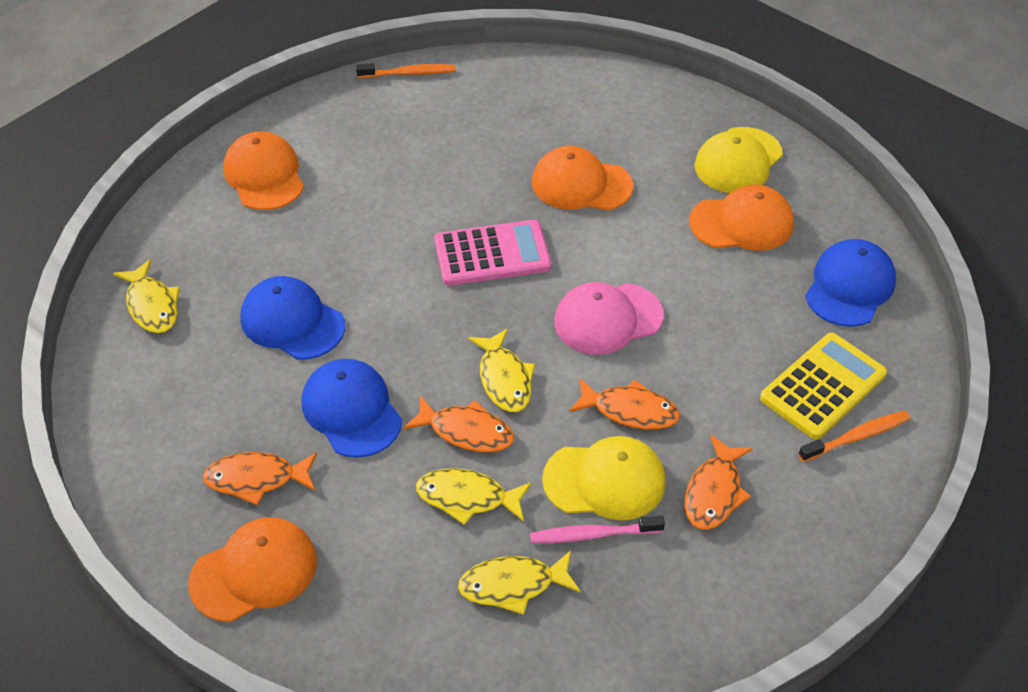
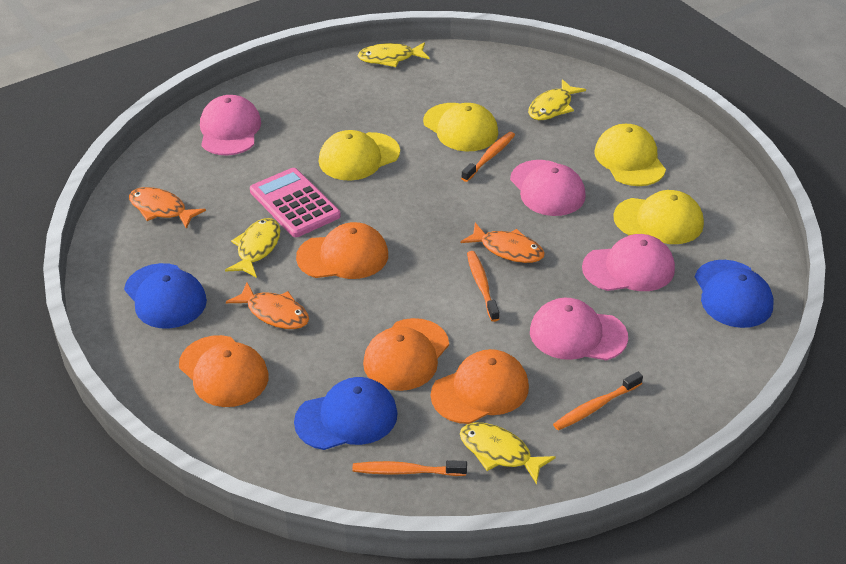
orange fish: 4 -> 3
orange toothbrush: 2 -> 4
pink cap: 1 -> 4
pink toothbrush: 1 -> 0
yellow calculator: 1 -> 0
yellow cap: 2 -> 4

